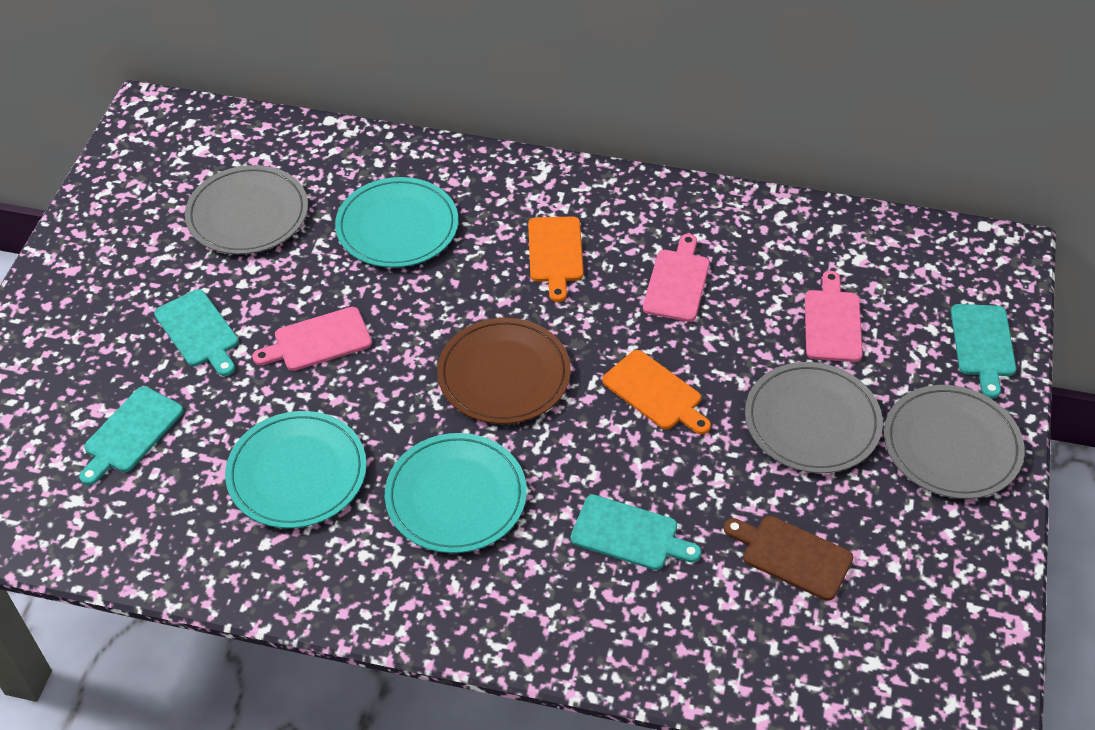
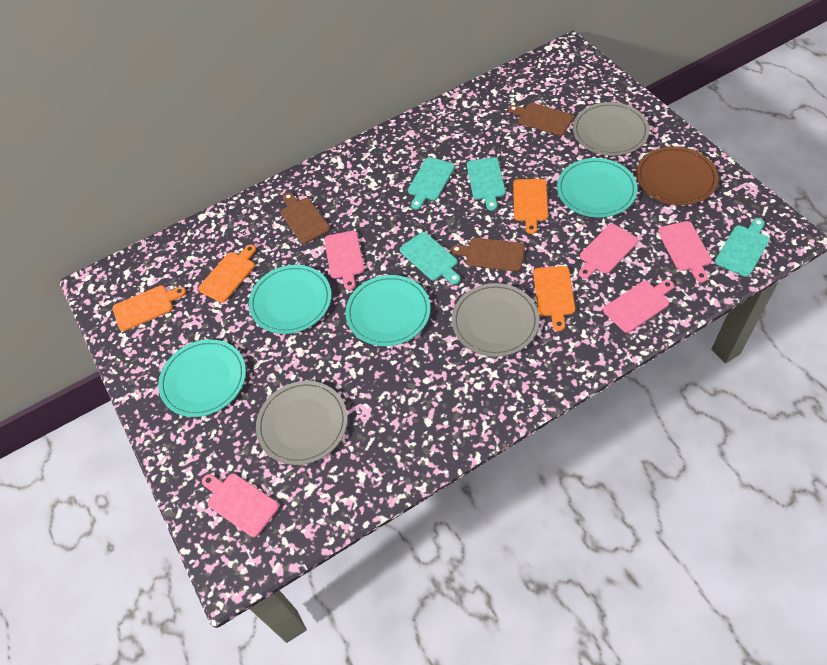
brown cutting board: 1 -> 3
orange cutting board: 2 -> 4
pink cutting board: 3 -> 5
turquoise plate: 3 -> 4

